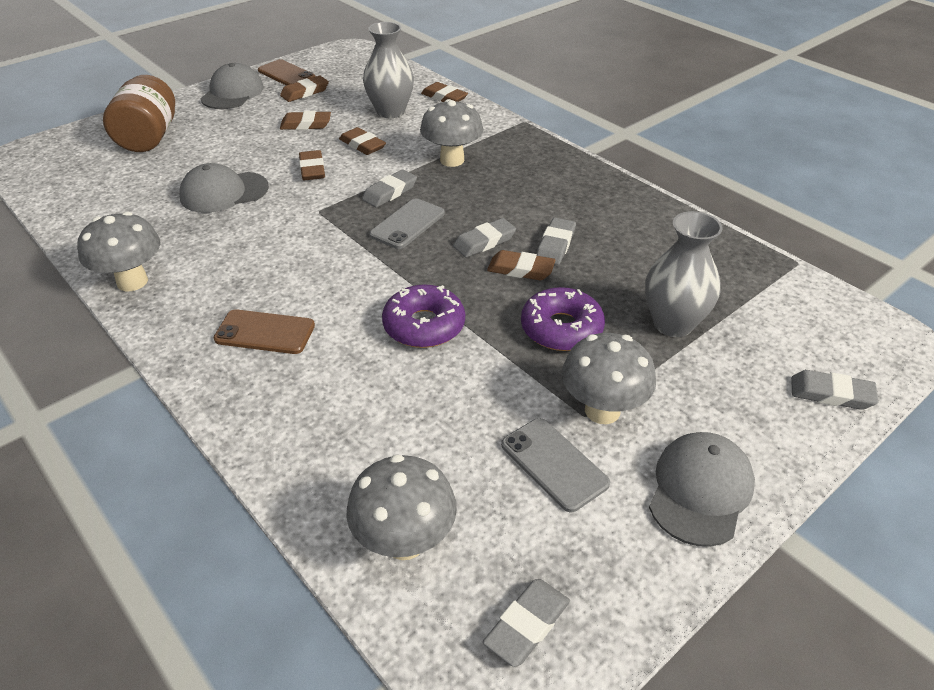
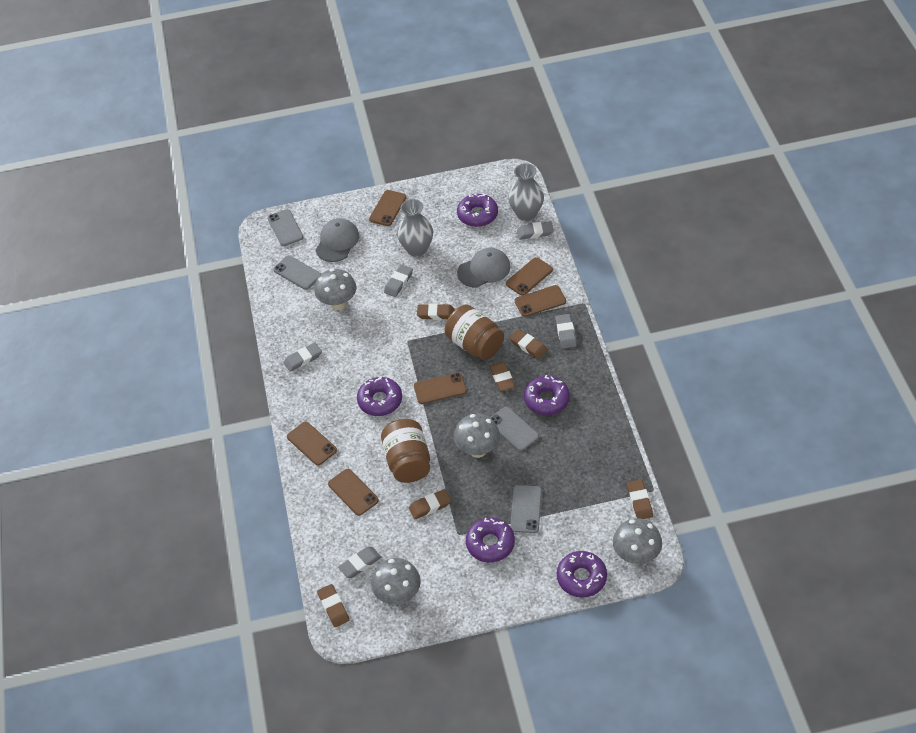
brown jar: 1 -> 2
brown phone: 2 -> 6
grey cap: 3 -> 2
grey phone: 2 -> 4
purple donut: 2 -> 5

